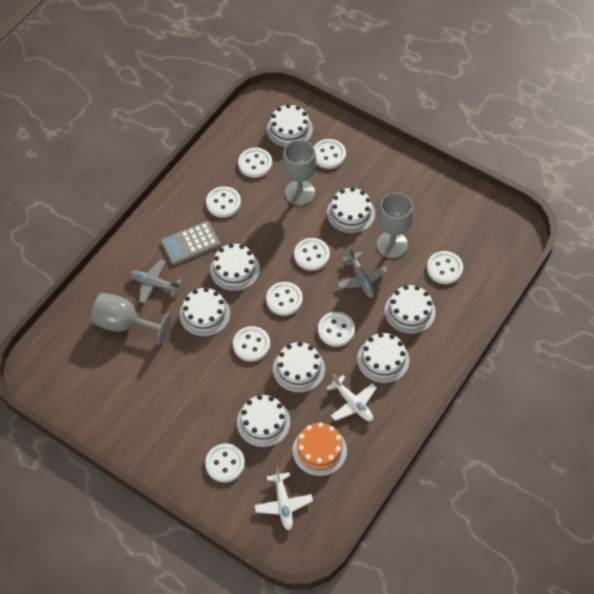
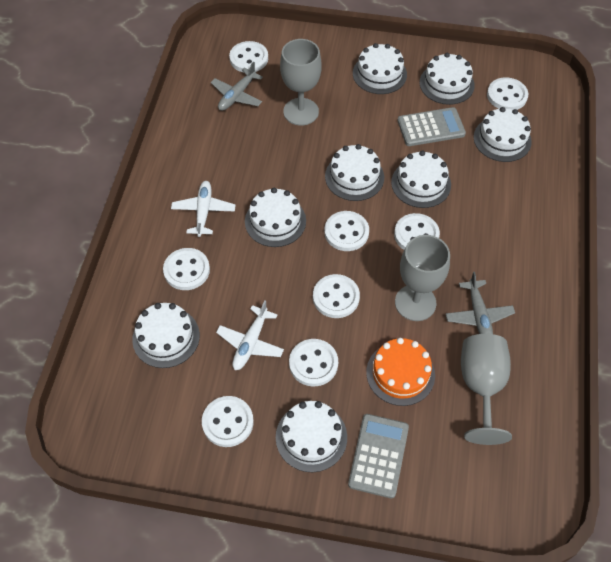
grey calculator: 1 -> 2
white button: 9 -> 8

